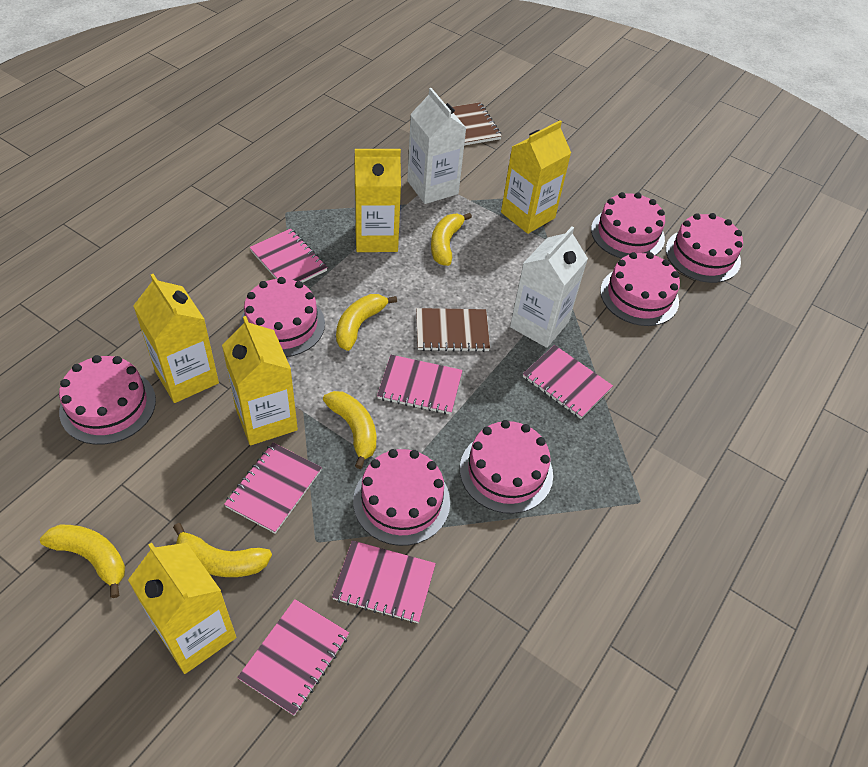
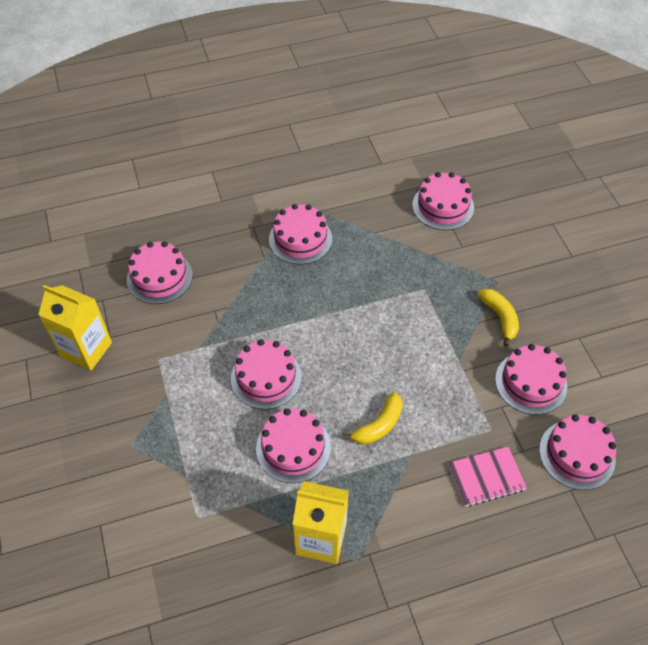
brown notebook: 2 -> 0
pink notebook: 6 -> 1
white carton: 2 -> 0
yellow banana: 5 -> 2
yellow carton: 5 -> 2

